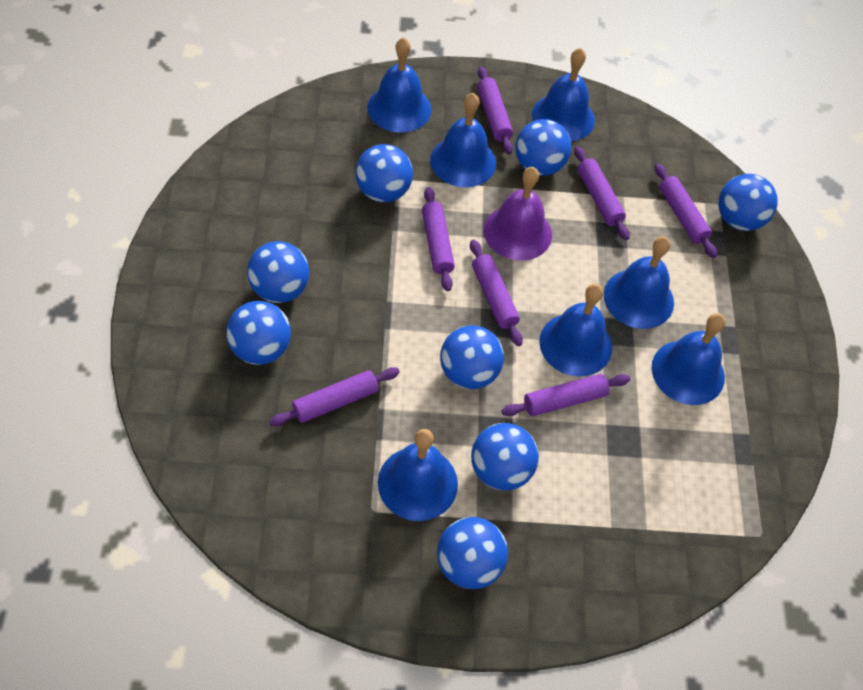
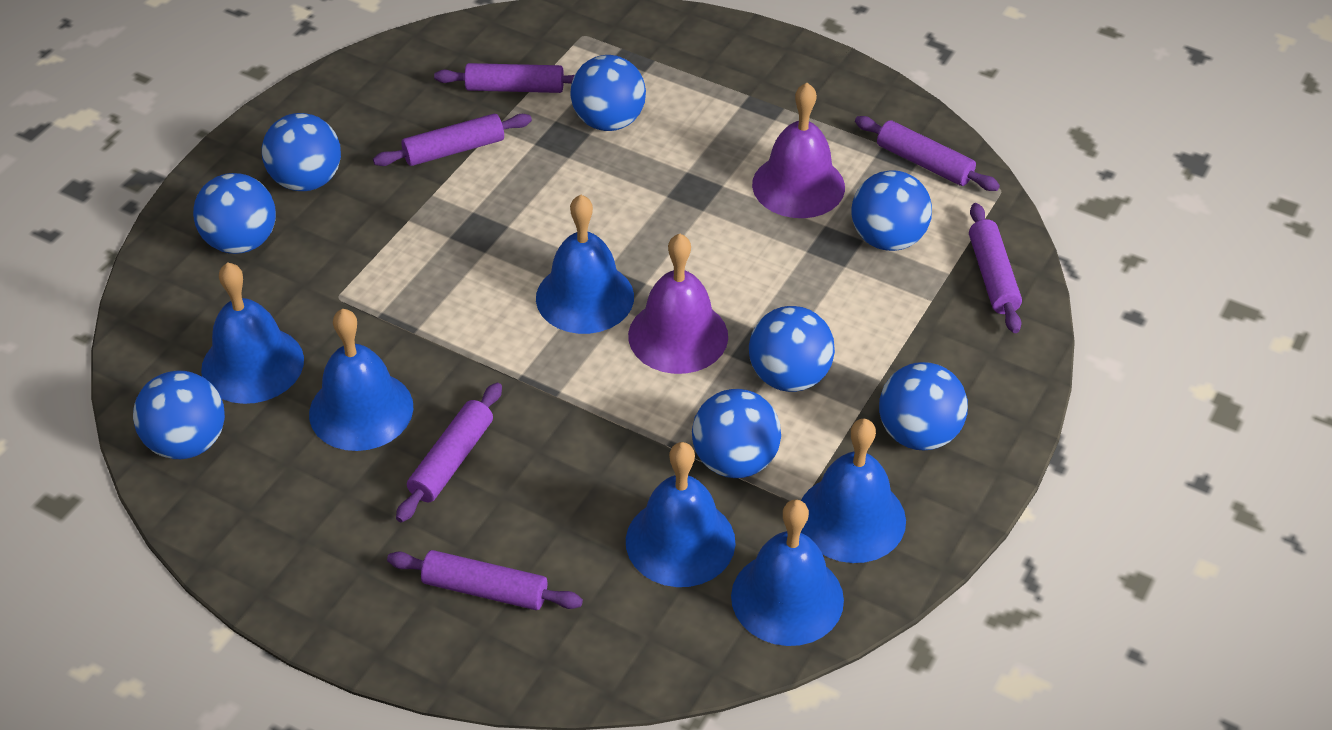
blue bell: 7 -> 6
purple bell: 1 -> 2
purple rolling pin: 7 -> 6

